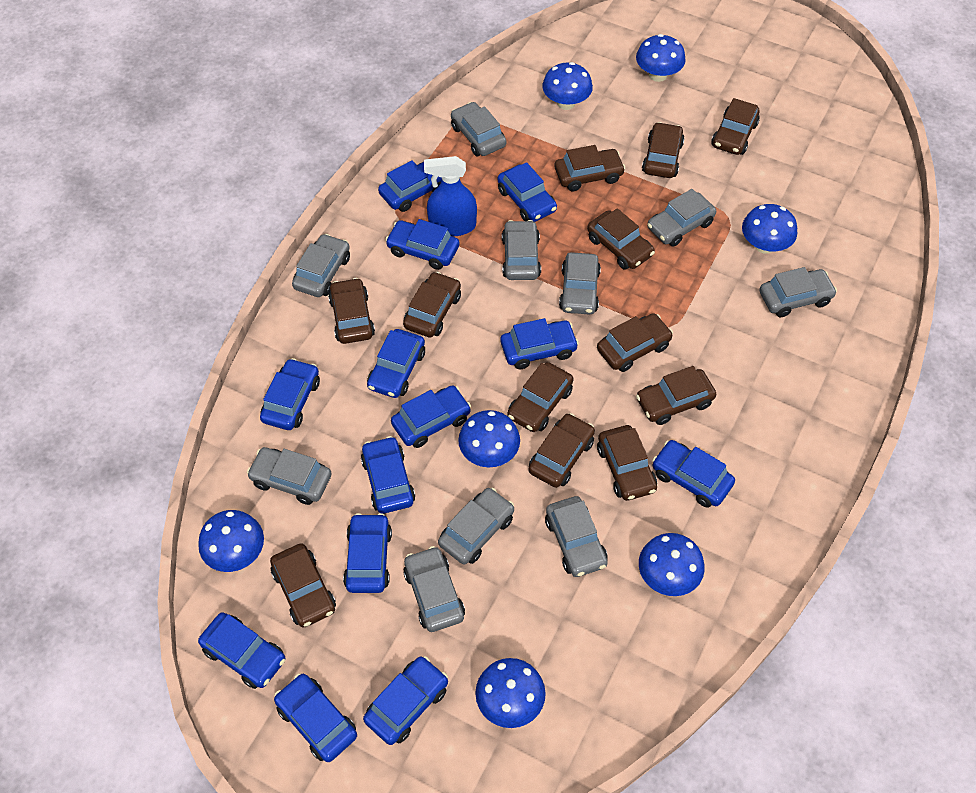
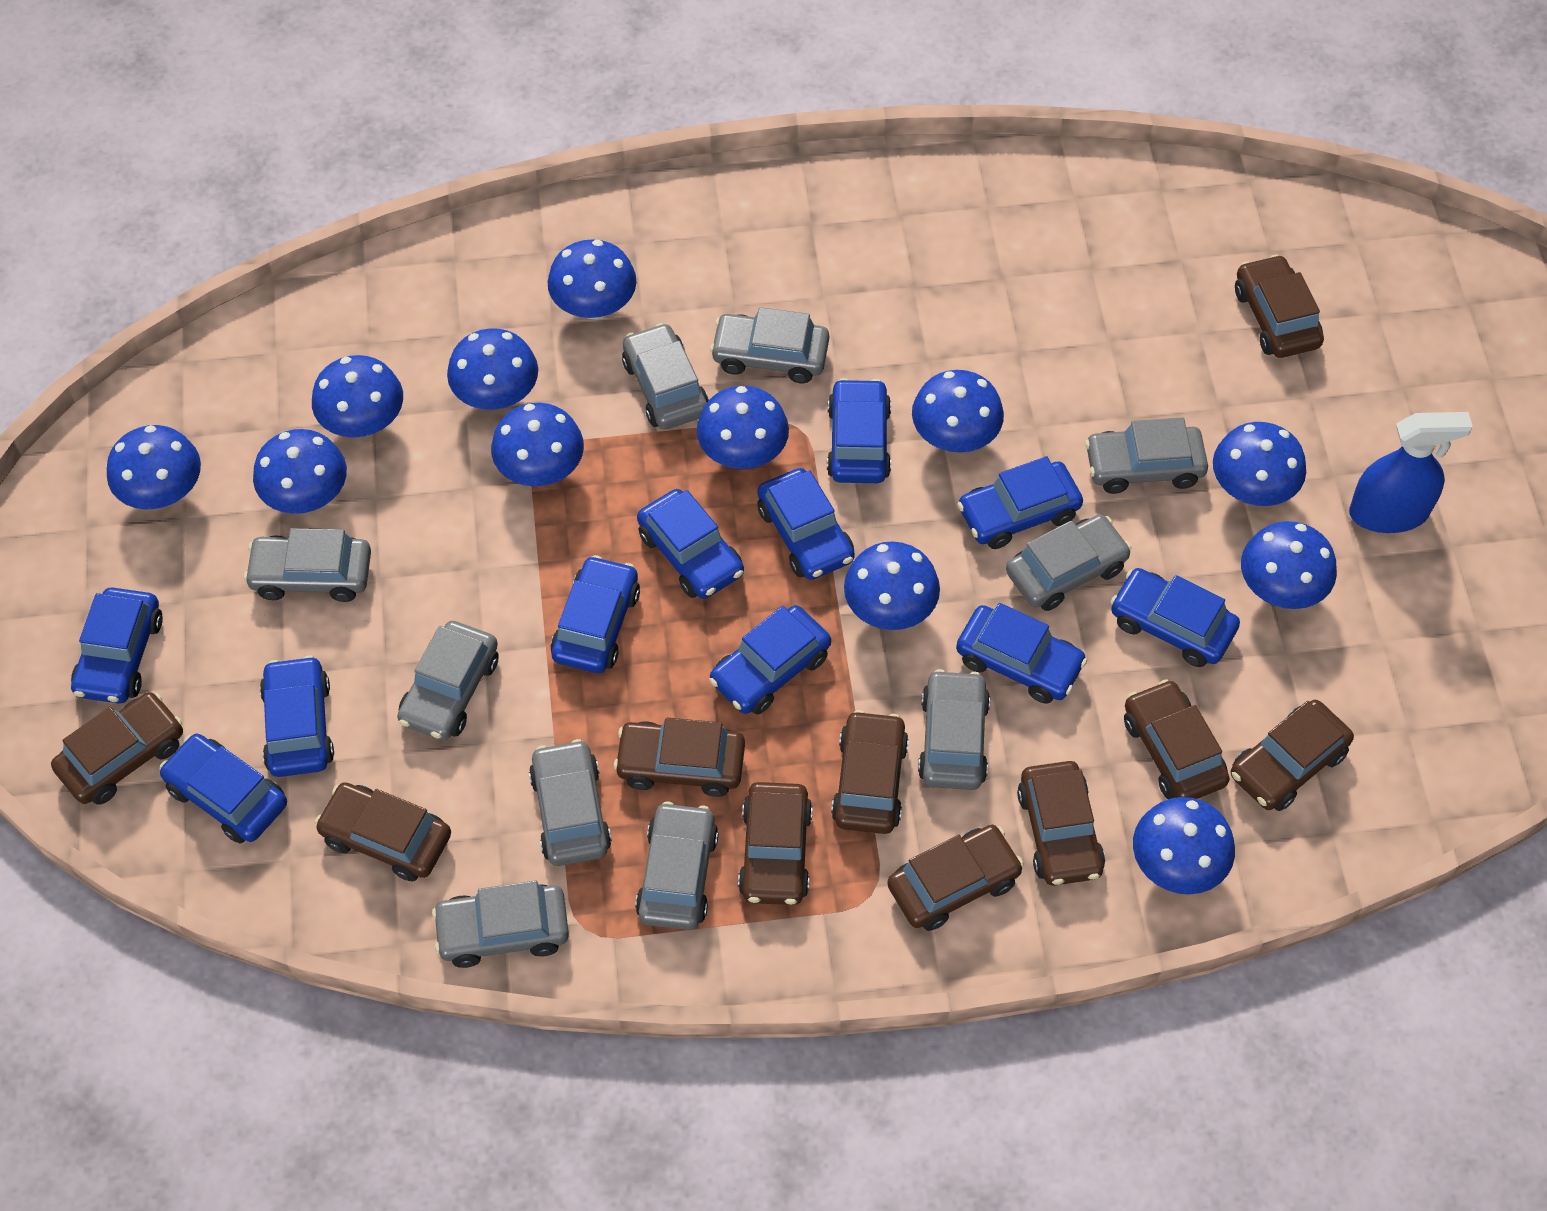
blue car: 13 -> 11
blue mushroom: 7 -> 12
brown car: 12 -> 10

